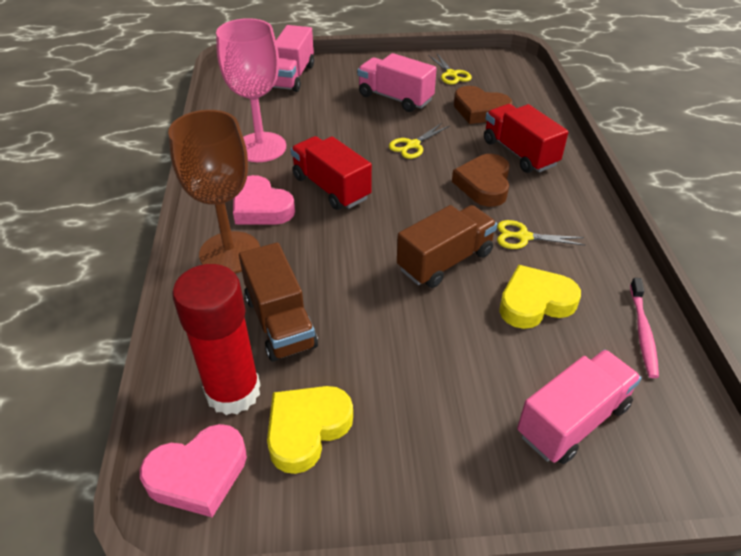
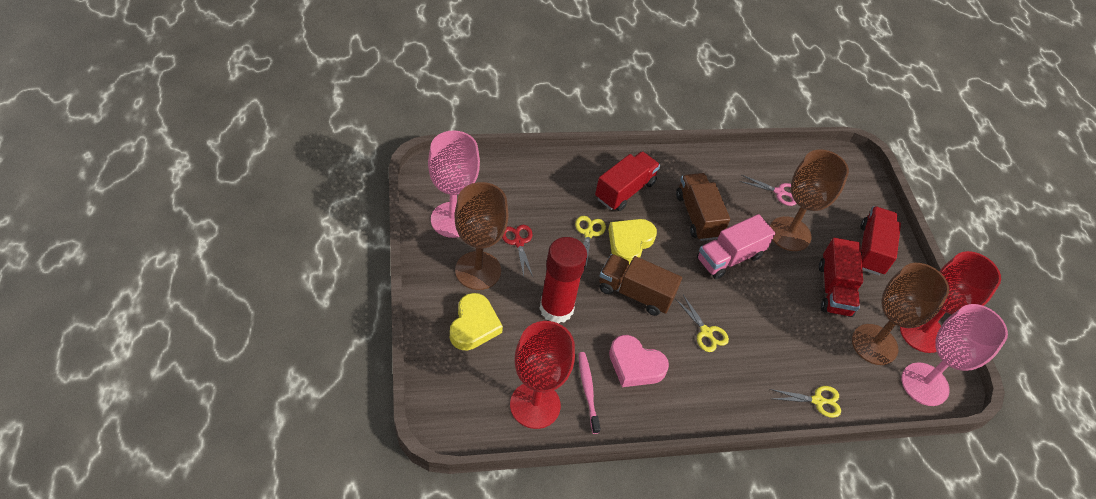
brown goblet: 1 -> 3
brown heart: 2 -> 0
pink goblet: 1 -> 2
pink heart: 2 -> 1
pink scissors: 0 -> 1
pink truck: 3 -> 1
red goblet: 0 -> 2
red scissors: 0 -> 1
red truck: 2 -> 3

